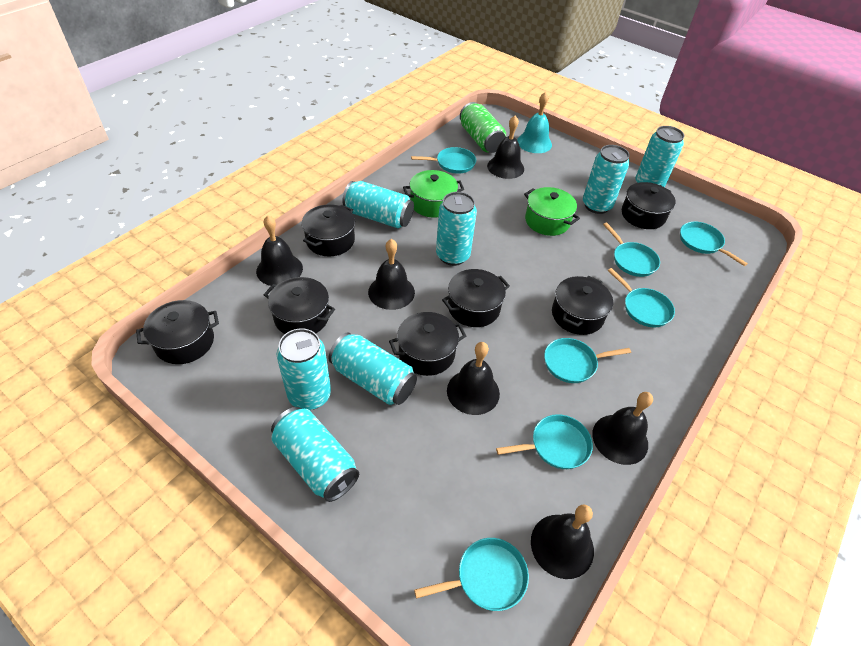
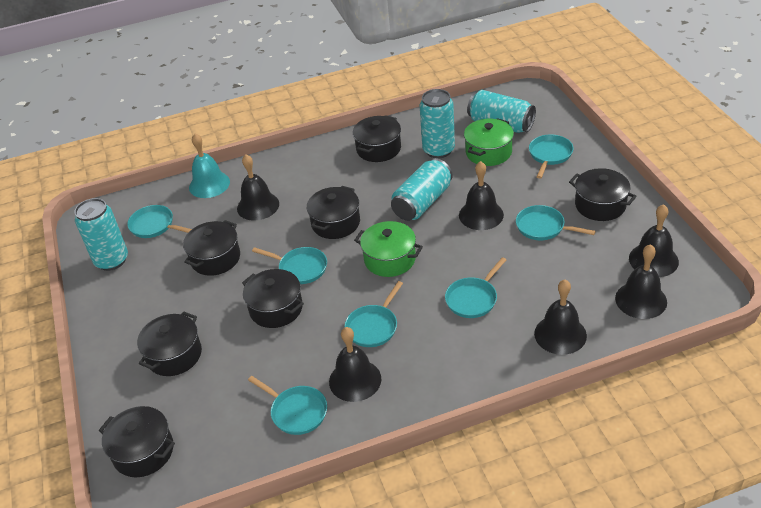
green can: 1 -> 0
turquoise can: 7 -> 4

